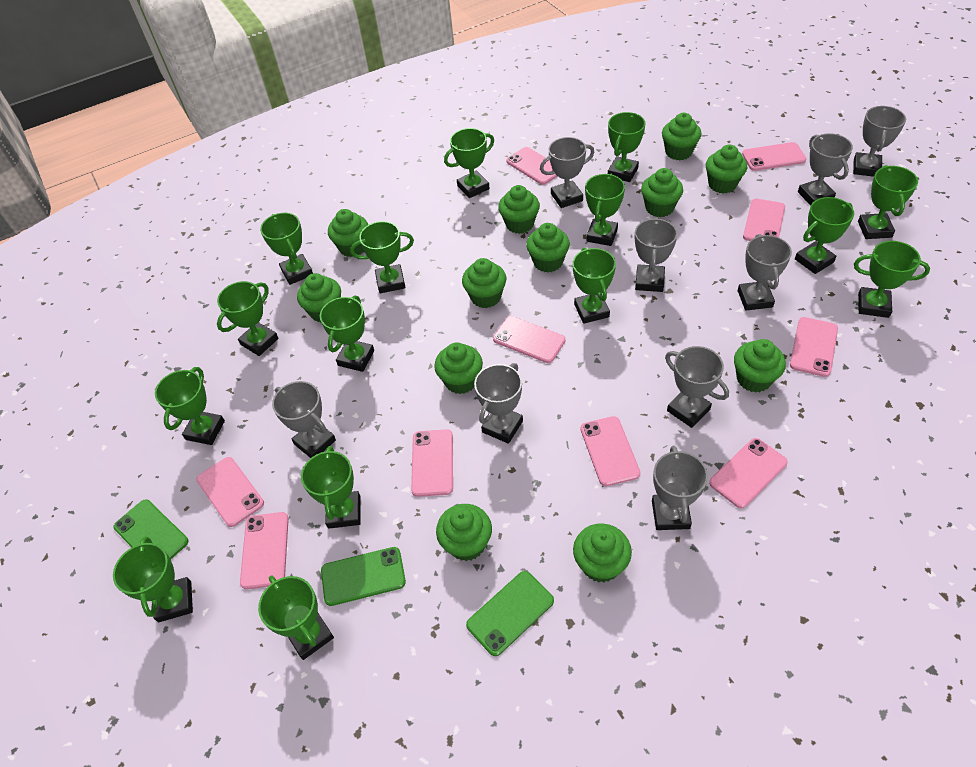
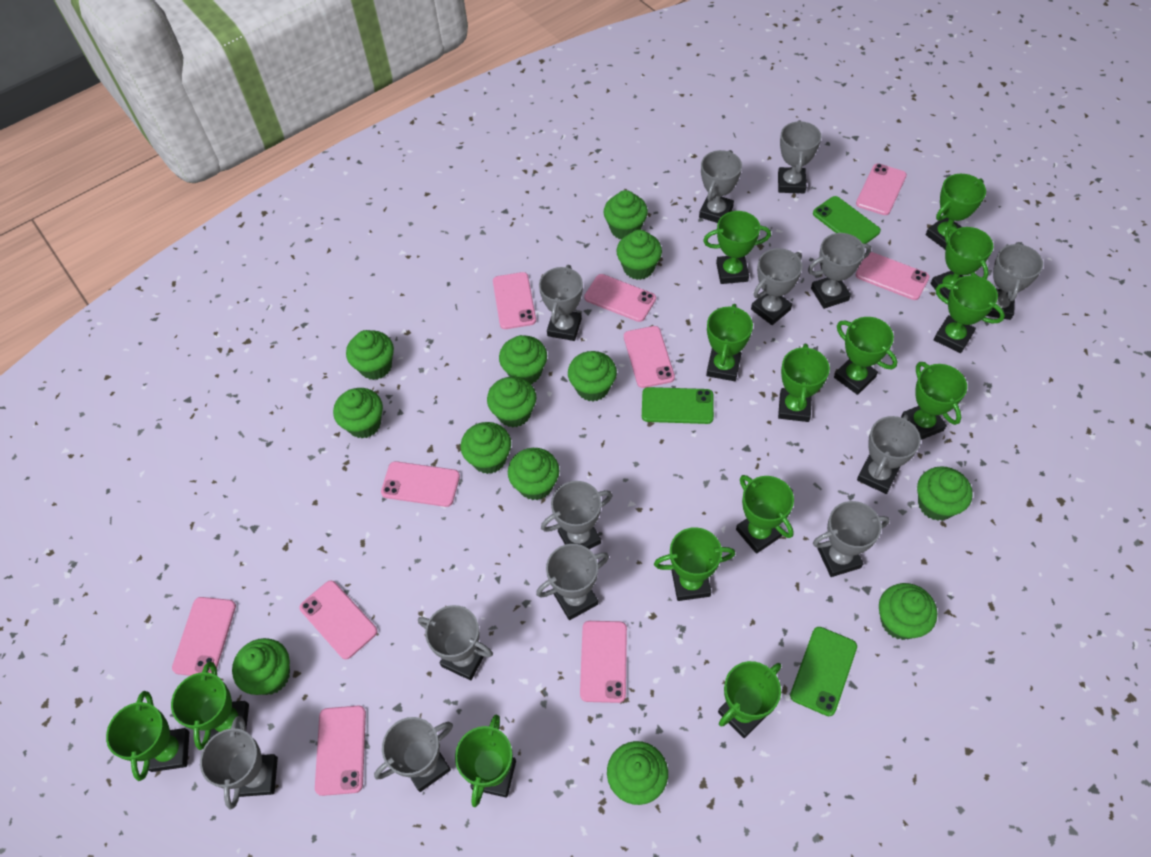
green cupcake: 12 -> 13
green trophy: 15 -> 14
grey trophy: 9 -> 13

